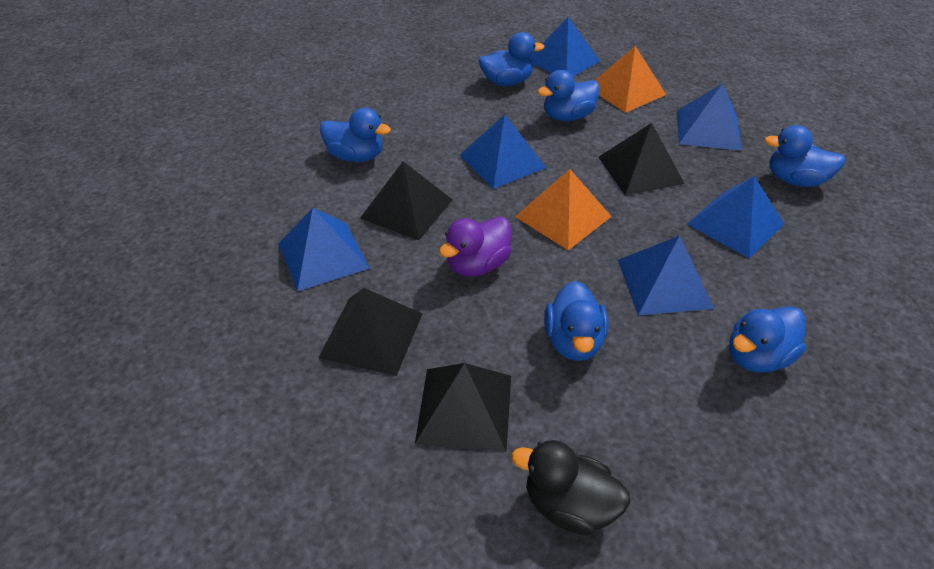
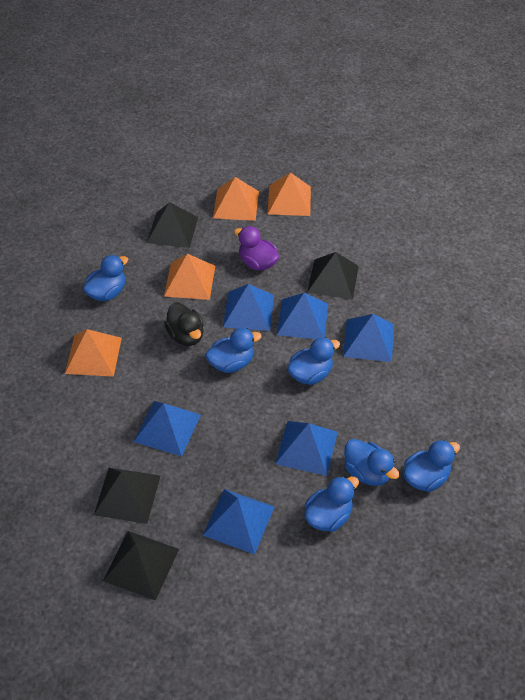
orange pyramid: 2 -> 4

